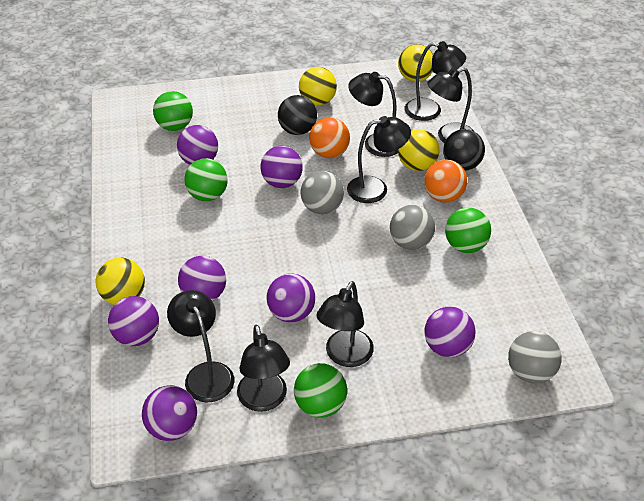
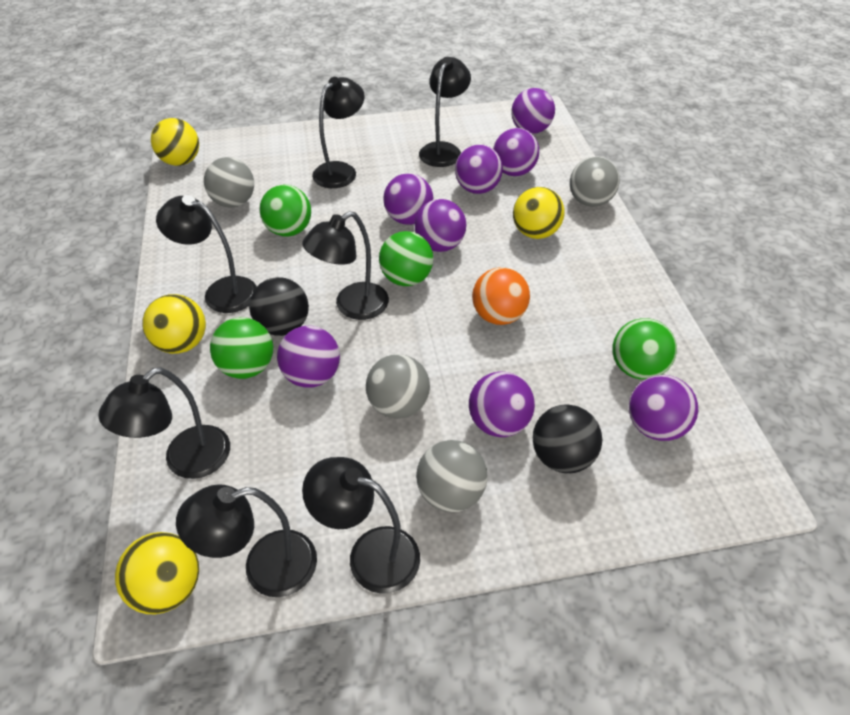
grey ball: 3 -> 4
orange ball: 2 -> 1
purple ball: 7 -> 8

